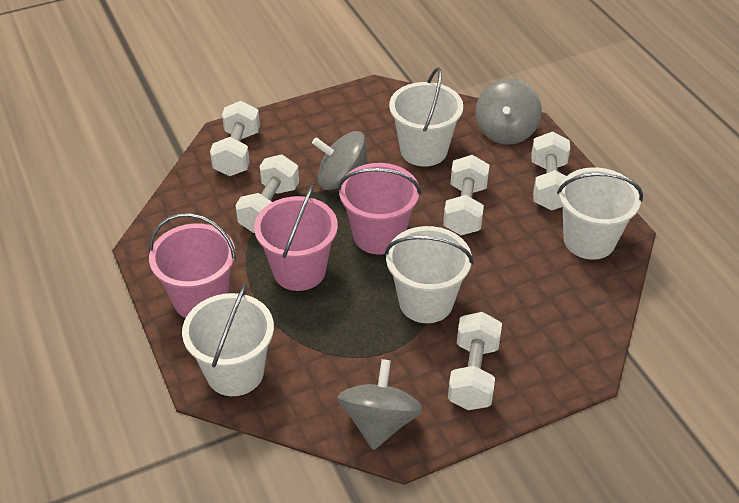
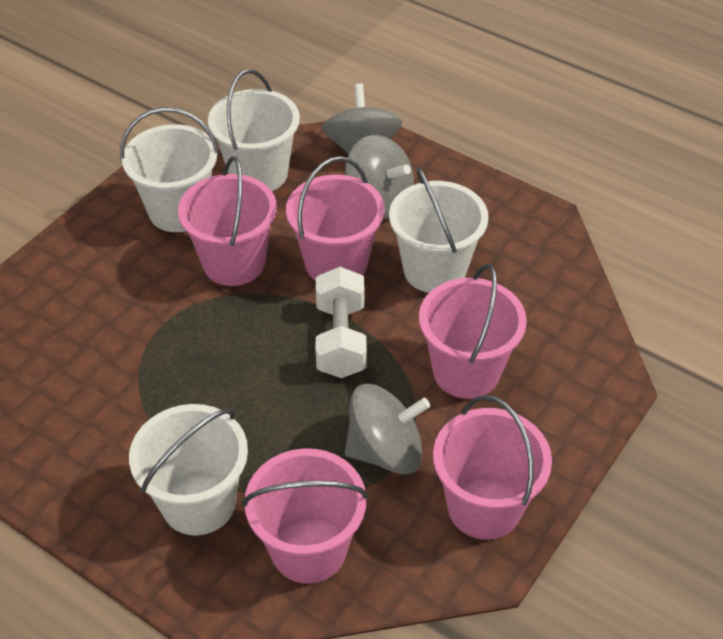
pink bucket: 3 -> 5
white dumbbell: 5 -> 1

